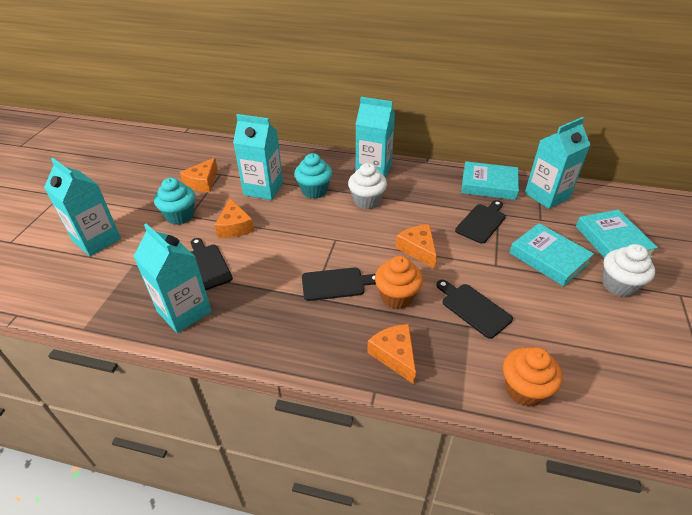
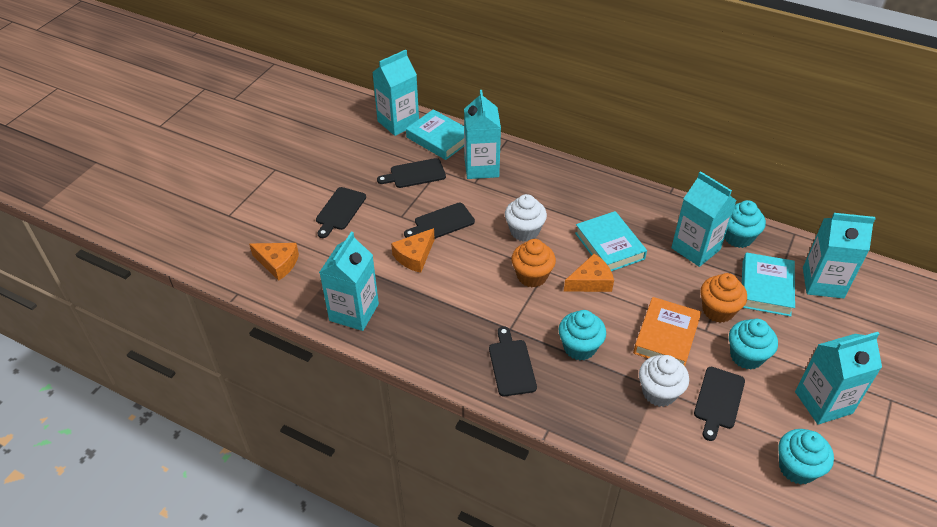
black cutting board: 4 -> 5
orange book: 0 -> 1
orange cheese: 4 -> 3
turquoise carton: 5 -> 6
turquoise cupcake: 2 -> 4

